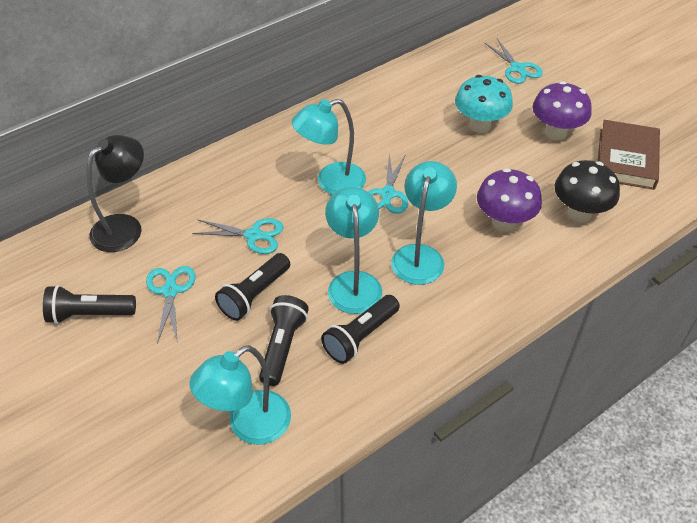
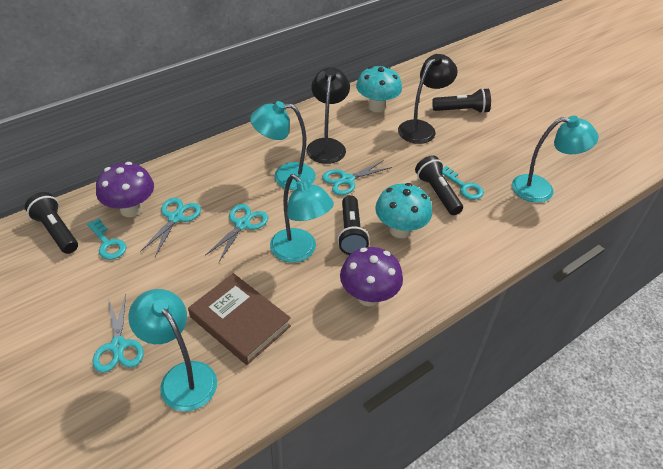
black lamp: 1 -> 2
black mushroom: 1 -> 0
turquoise key: 0 -> 2
turquoise mushroom: 1 -> 2

